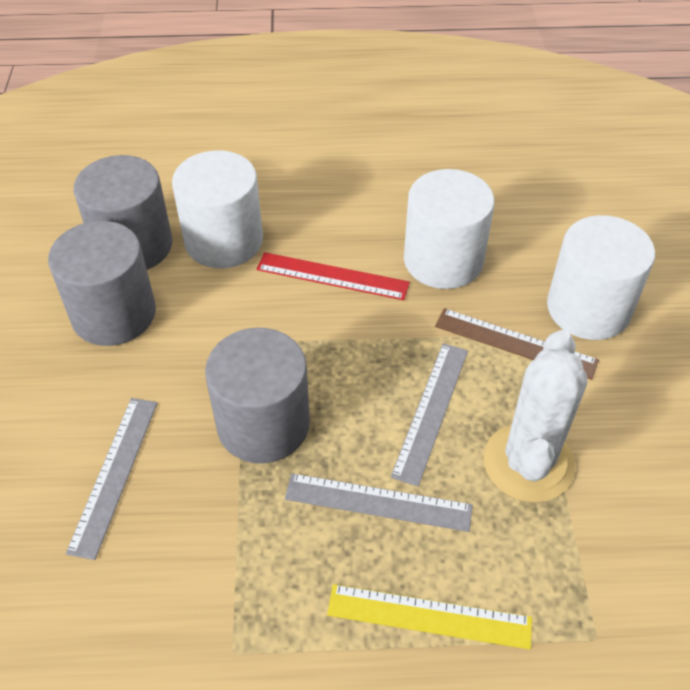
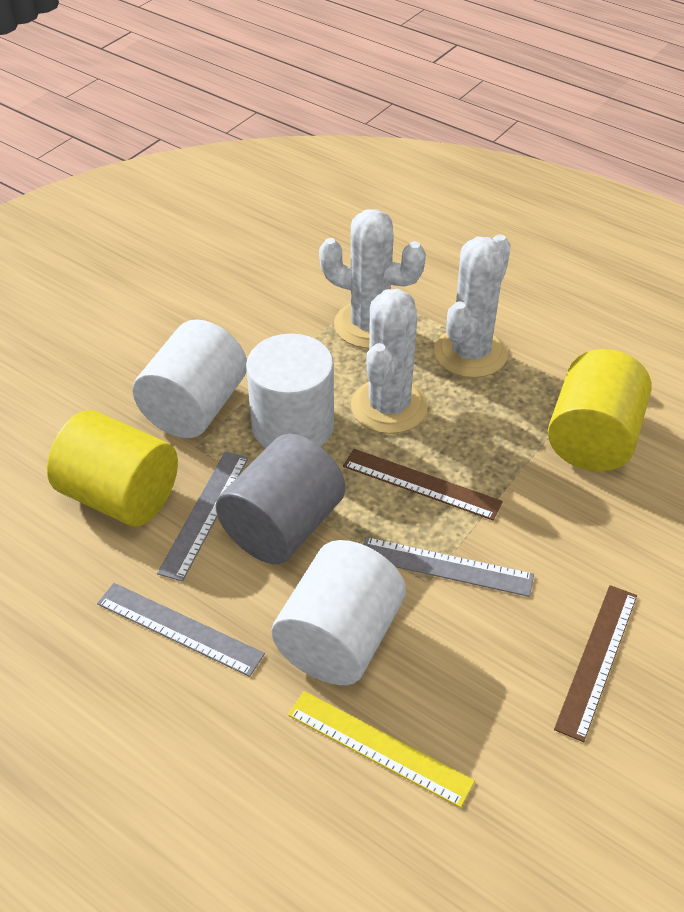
brown ruler: 1 -> 2
grey cylinder: 3 -> 1
red ruler: 1 -> 0
white cactus: 1 -> 3
yellow cylinder: 0 -> 2

